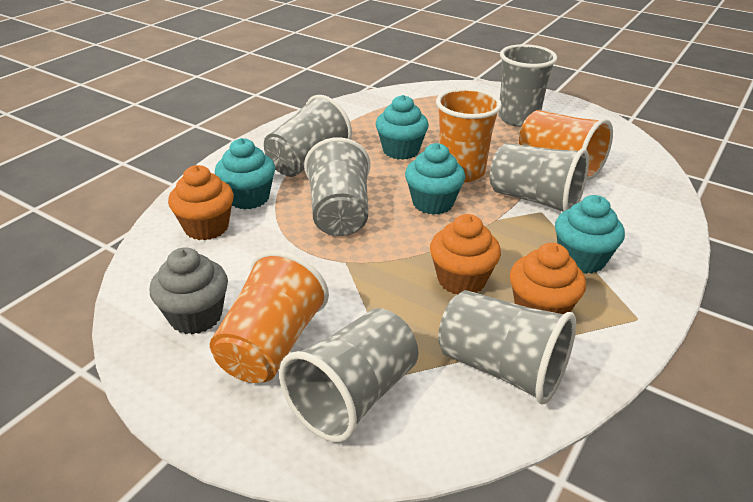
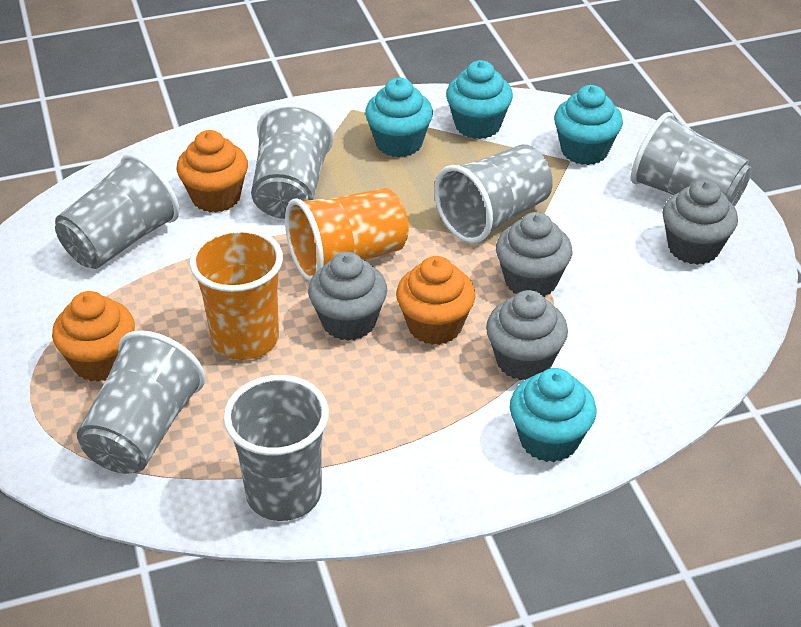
grey cupcake: 1 -> 4
orange cup: 3 -> 2

